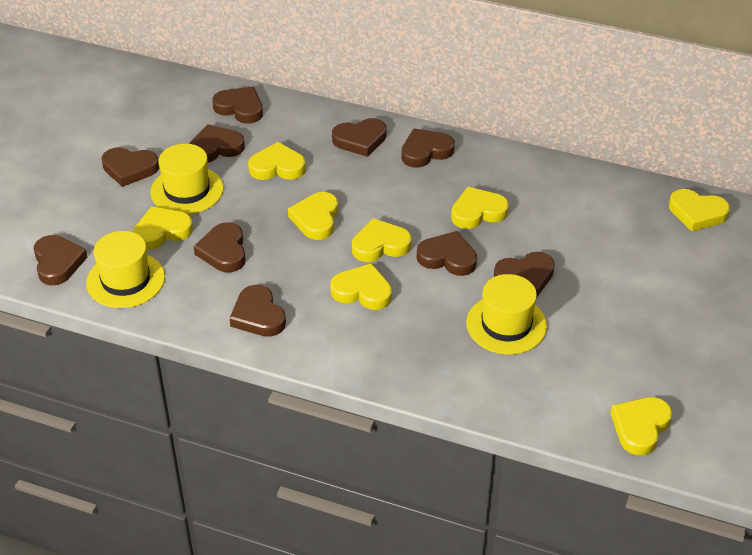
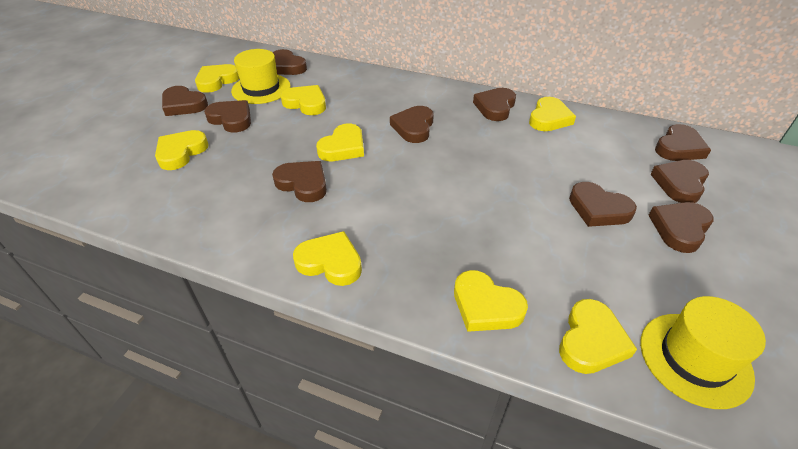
yellow hat: 3 -> 2

